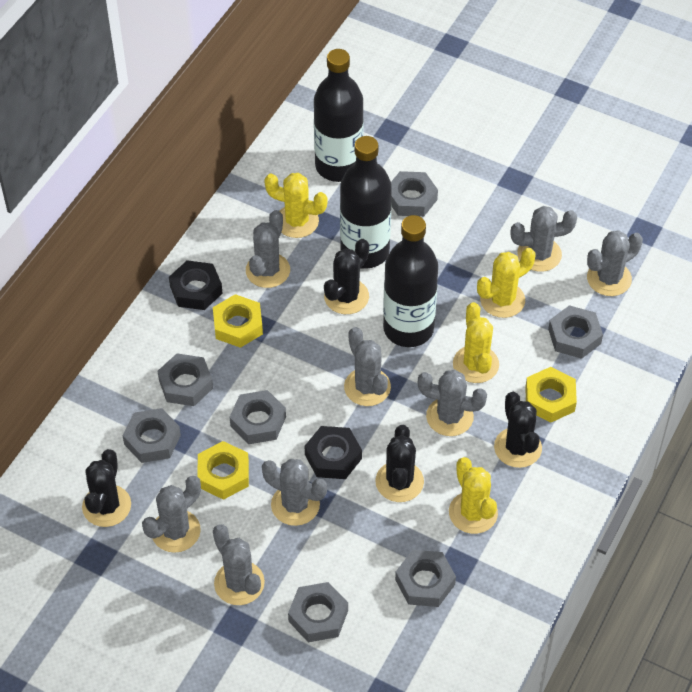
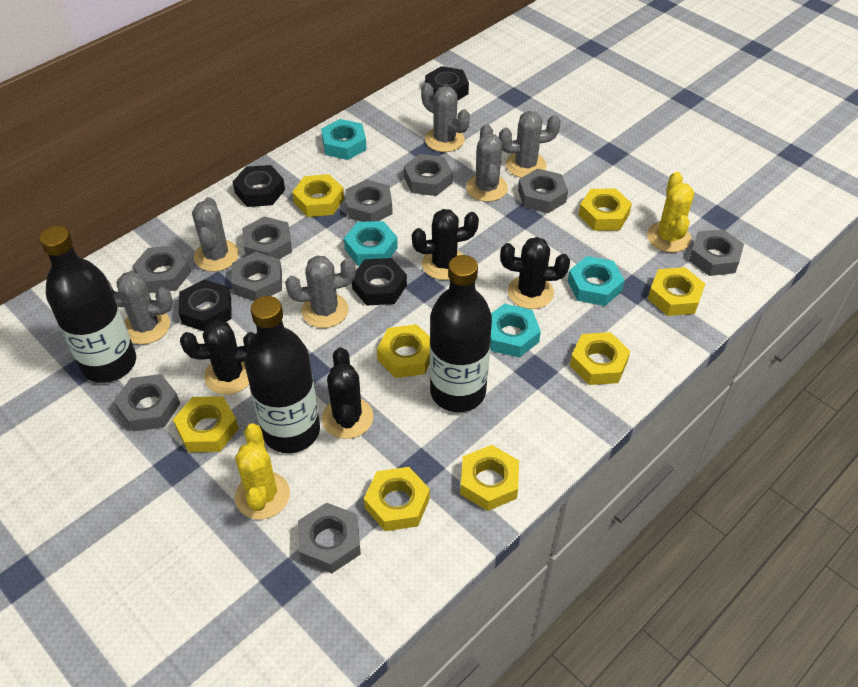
black nut: 2 -> 4
grey cactus: 8 -> 6
grey nut: 7 -> 9
turquoise nut: 0 -> 4
yellow cactus: 4 -> 2
yellow nut: 3 -> 8

